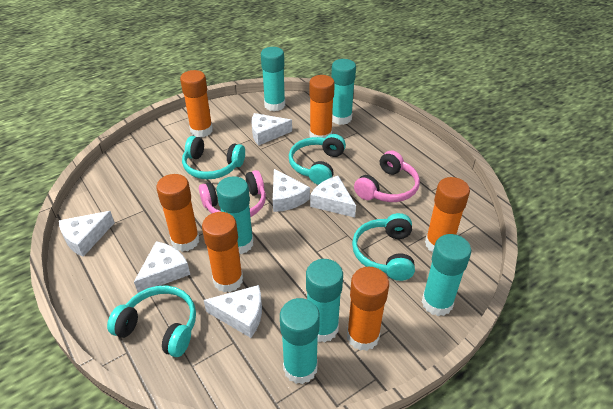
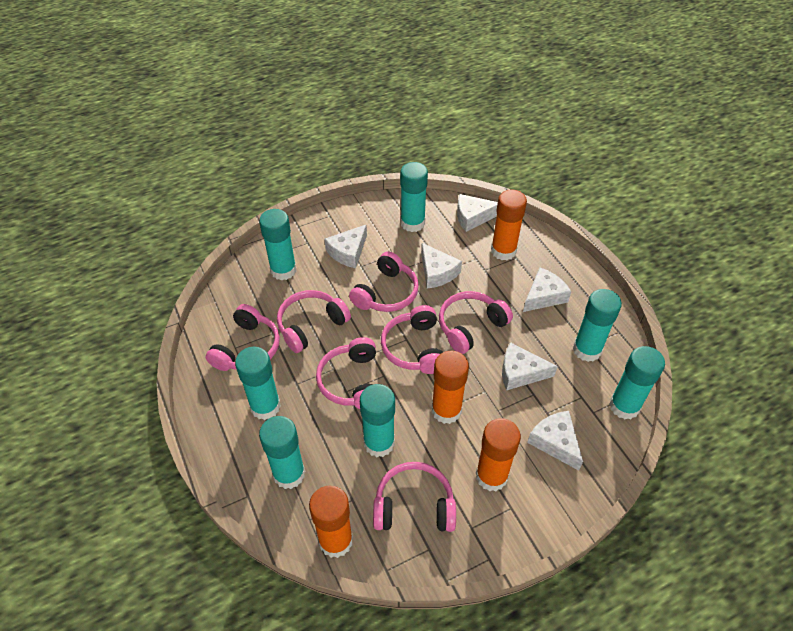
orange glue stick: 6 -> 4
pink headphones: 2 -> 7
turquoise glue stick: 6 -> 7
turquoise headphones: 4 -> 0

